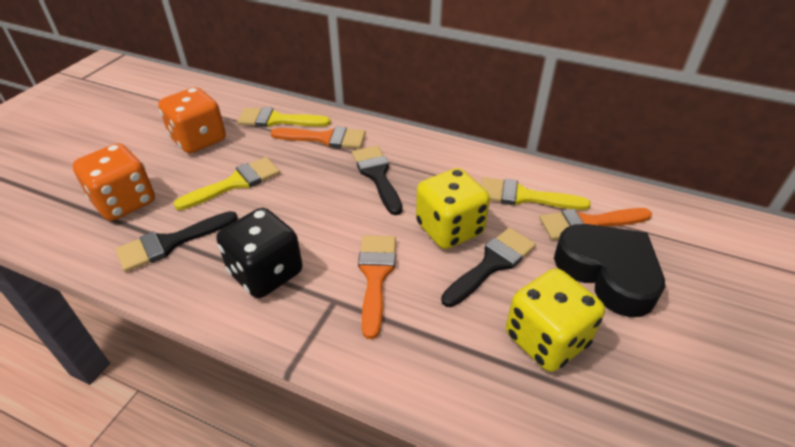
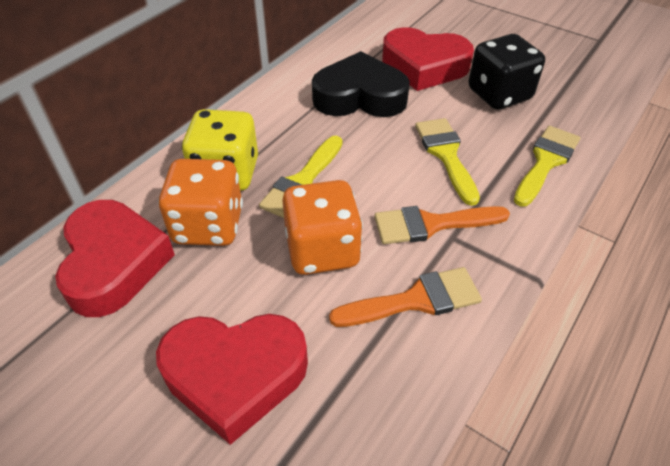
black brush: 3 -> 0
orange brush: 3 -> 2
red heart: 0 -> 3
yellow dice: 2 -> 1

